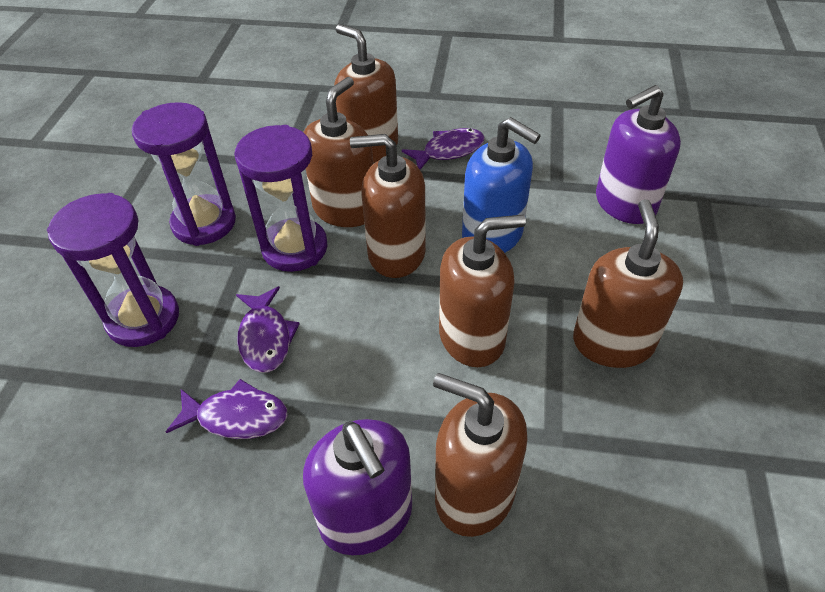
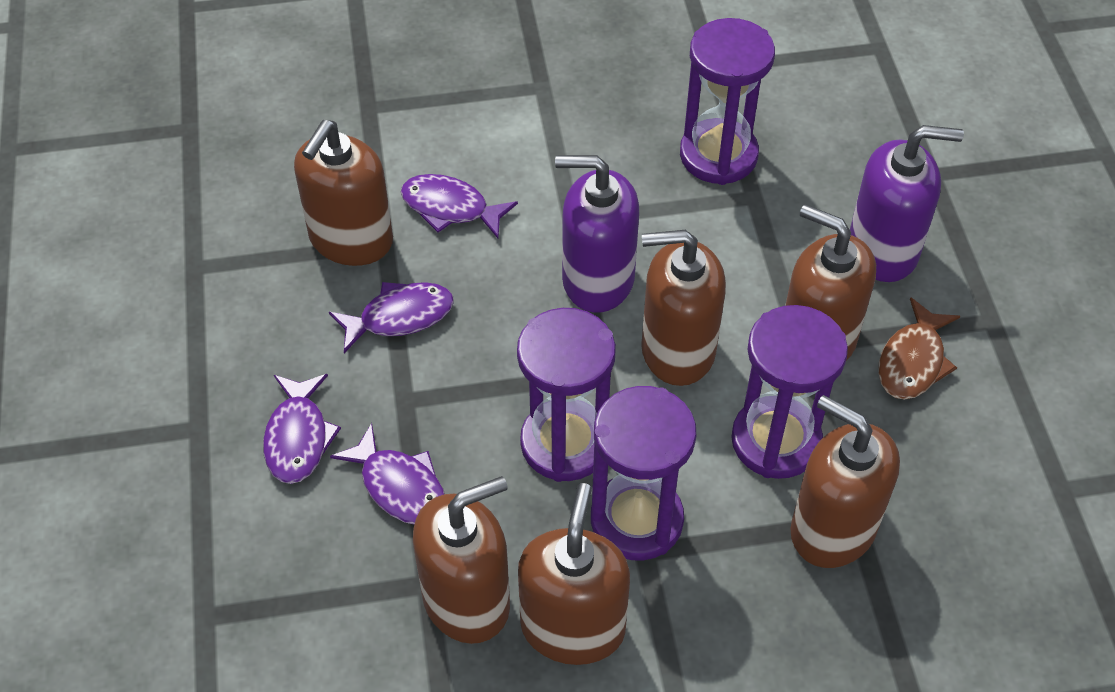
blue soap dispenser: 1 -> 0
brown fish: 0 -> 1
purple fish: 3 -> 4
purple hourglass: 3 -> 4

